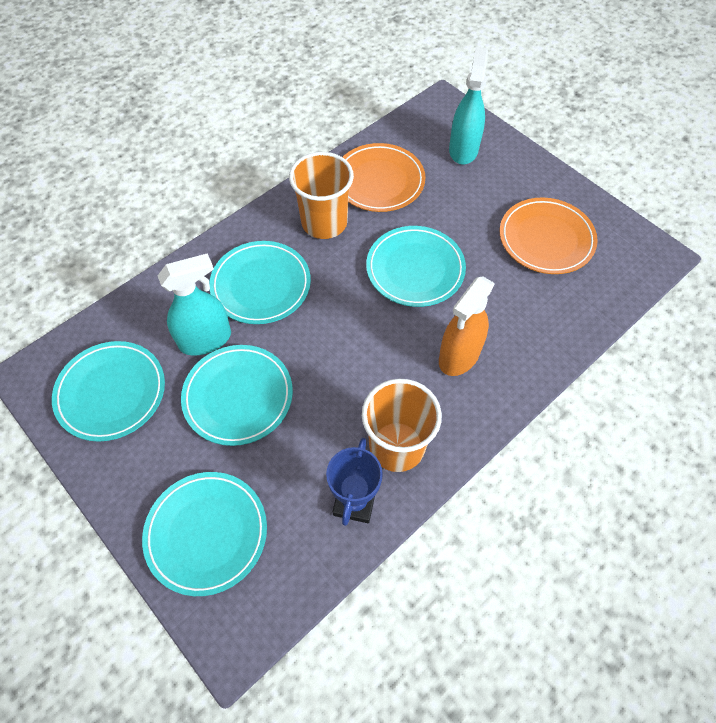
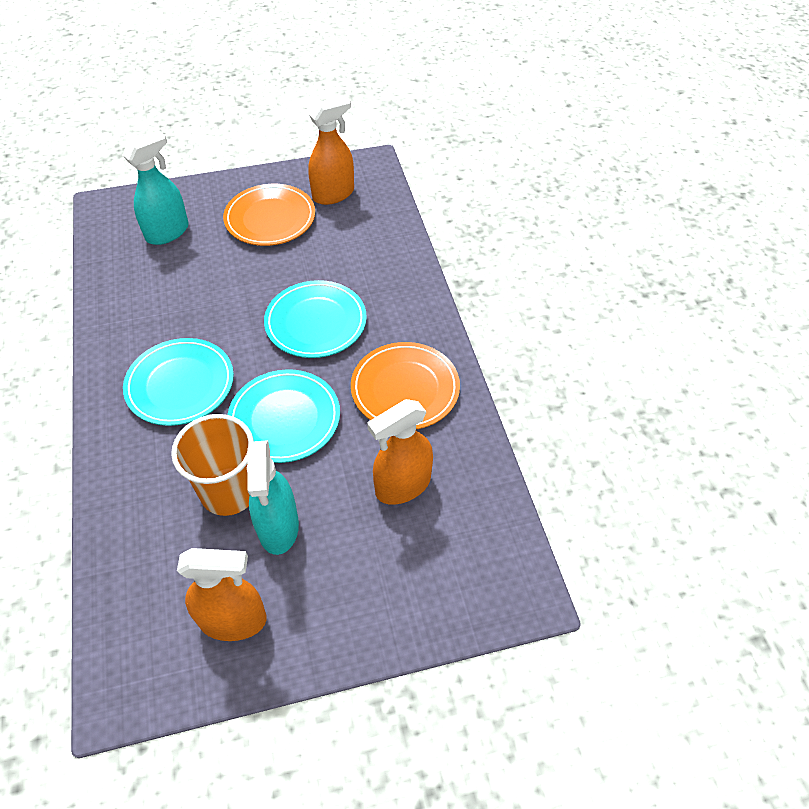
blue trophy: 1 -> 0
orange cup: 2 -> 1
orange spray bottle: 1 -> 3
turquoise plate: 5 -> 3

